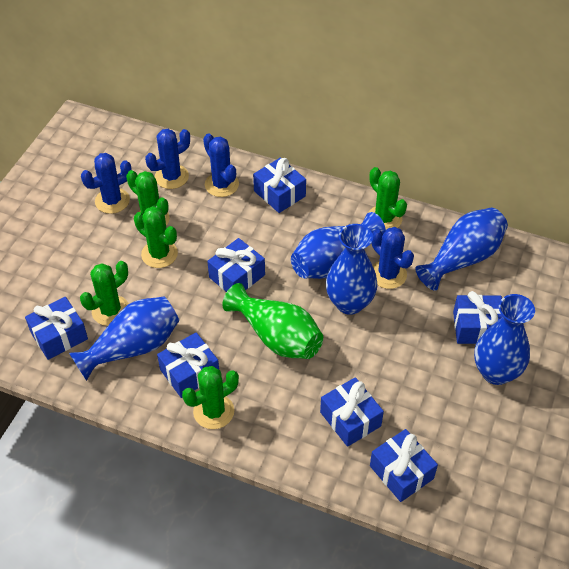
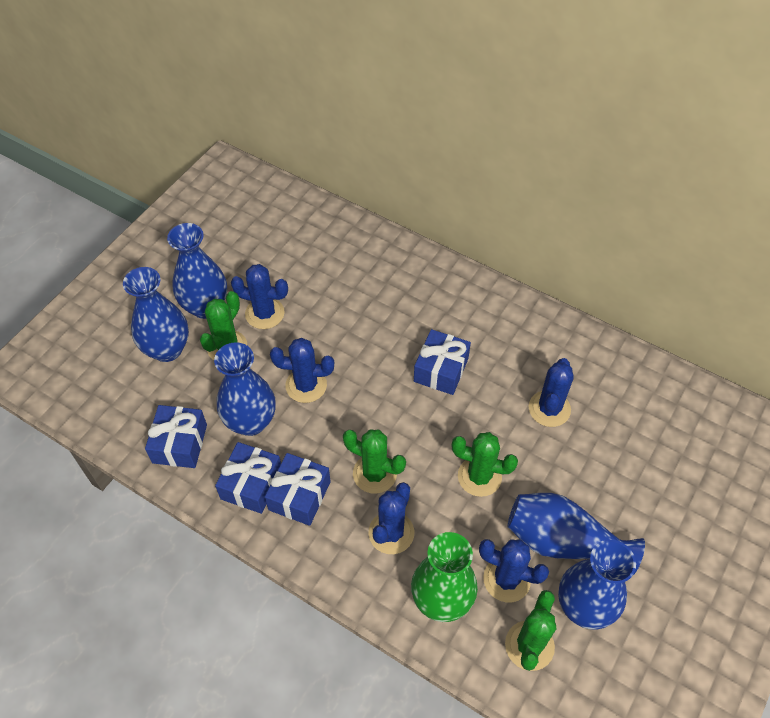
blue cactus: 4 -> 5
blue gift: 7 -> 4
green cactus: 5 -> 4

